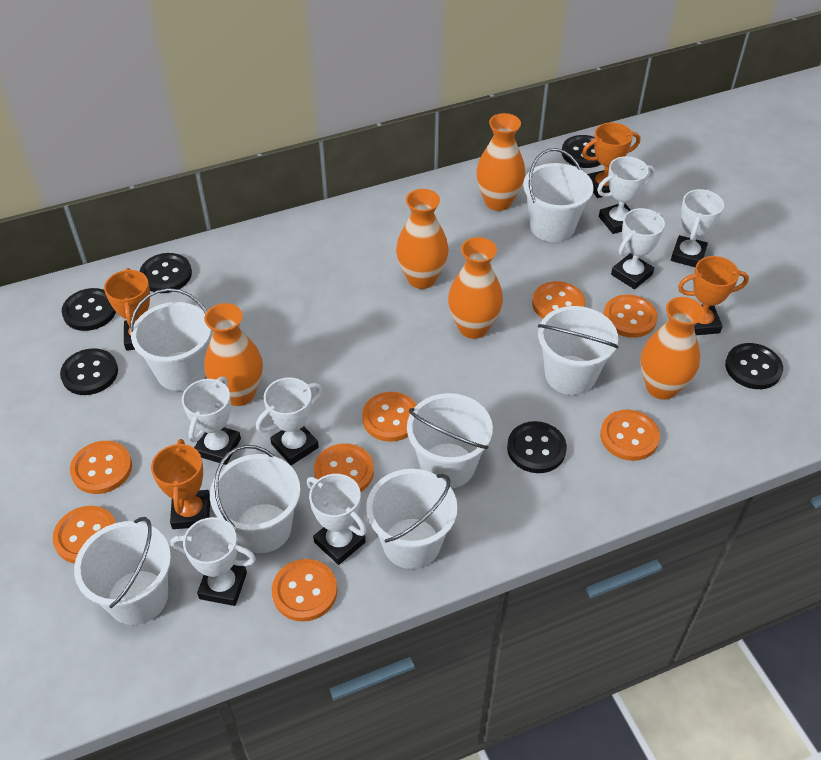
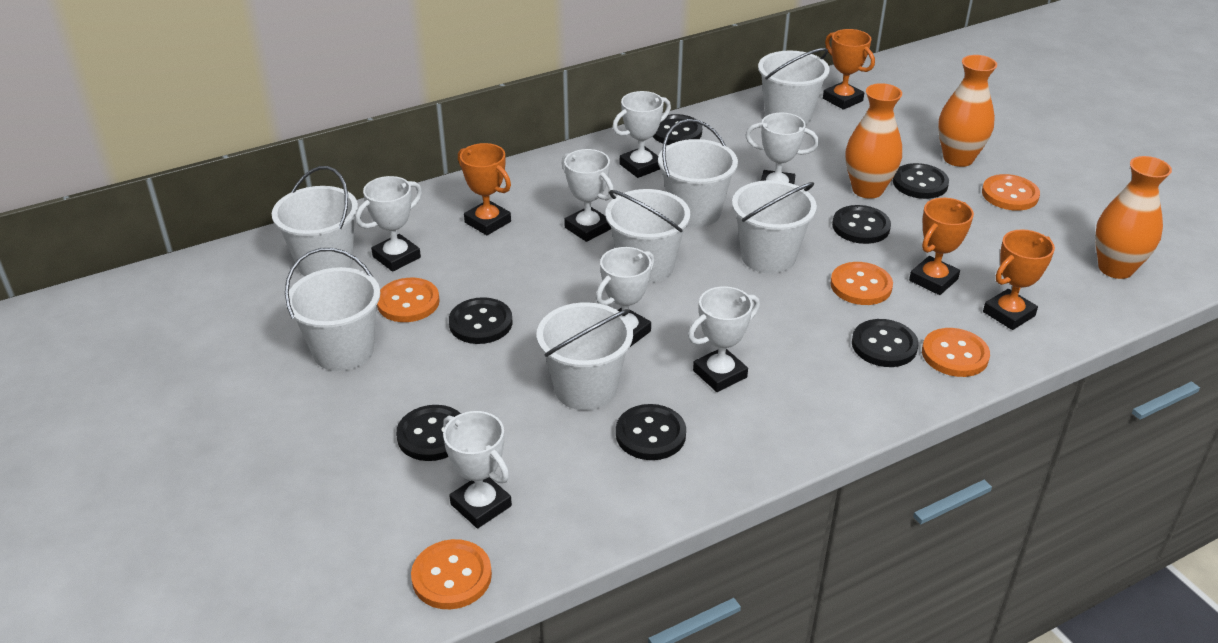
black button: 6 -> 7
orange button: 8 -> 5
orange vase: 5 -> 3

